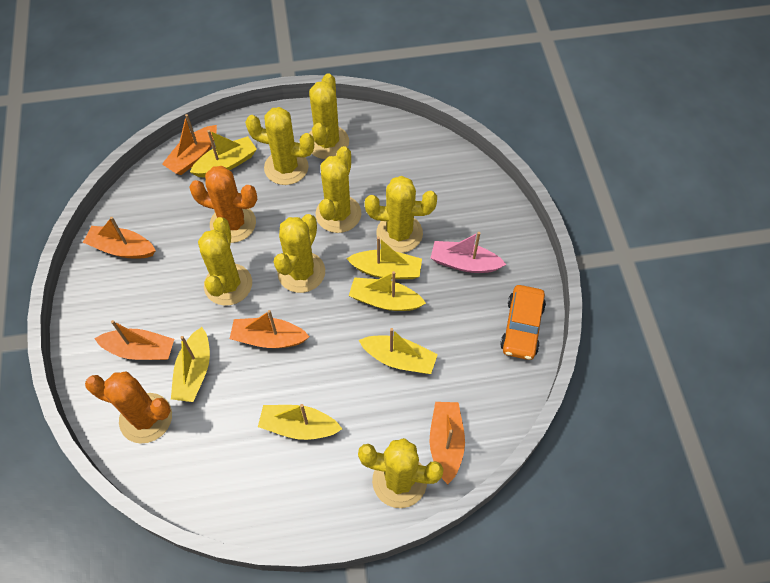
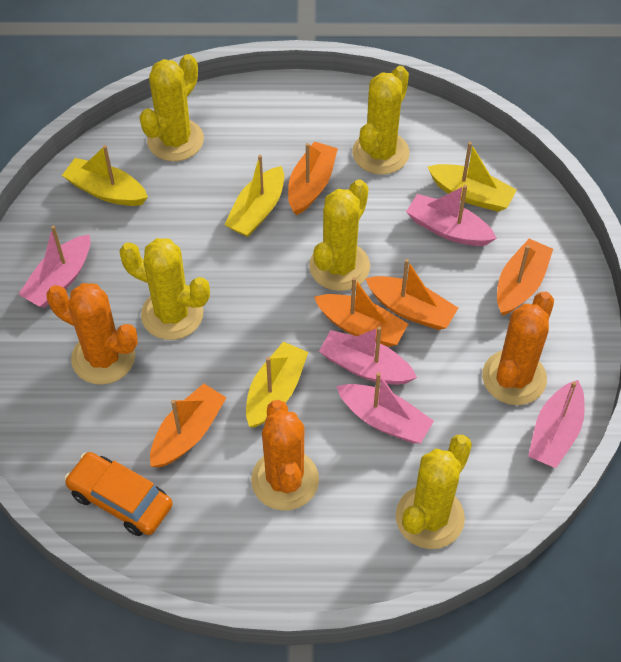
orange cactus: 2 -> 3
pink boat: 1 -> 5
yellow boat: 6 -> 4
yellow cactus: 7 -> 5

